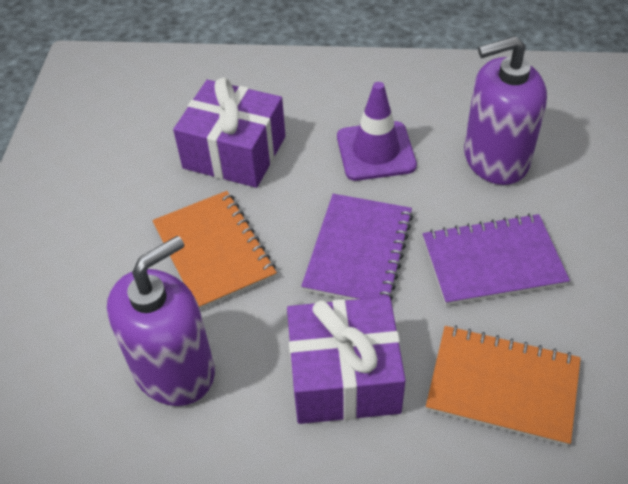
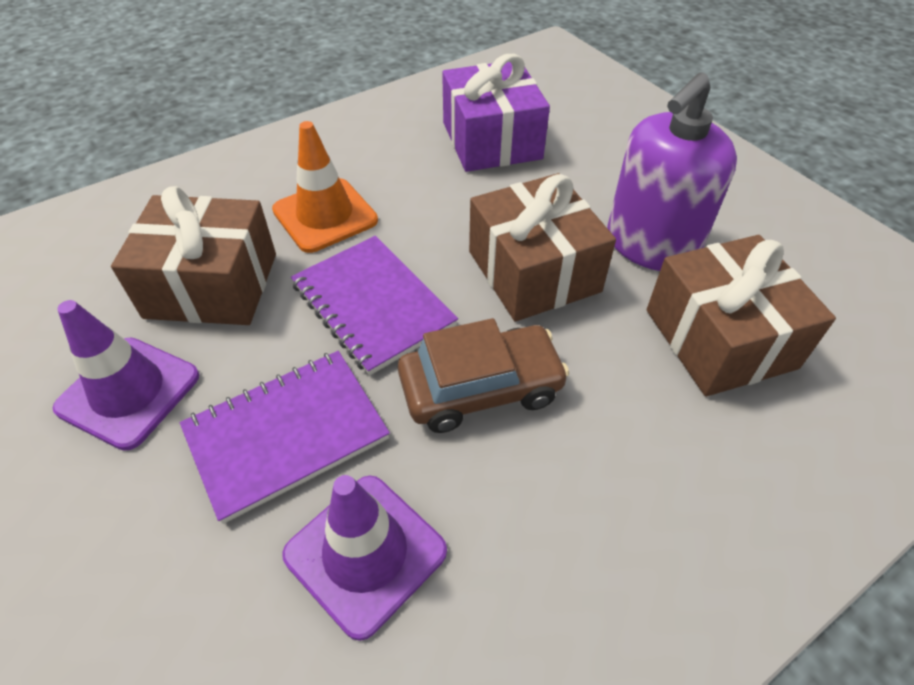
brown car: 0 -> 1
brown gift: 0 -> 3
orange notebook: 2 -> 0
orange traffic cone: 0 -> 1
purple gift: 2 -> 1
purple soap dispenser: 2 -> 1
purple traffic cone: 1 -> 2

